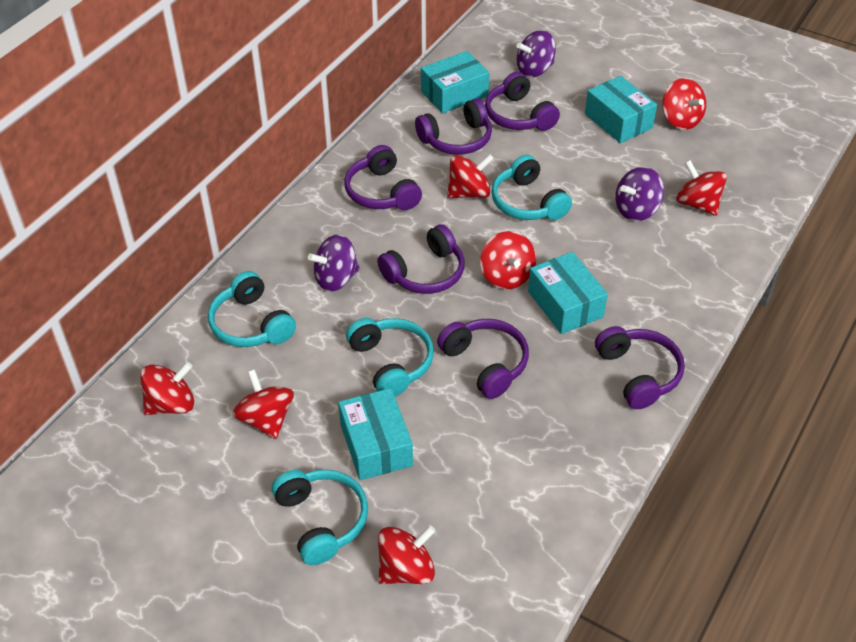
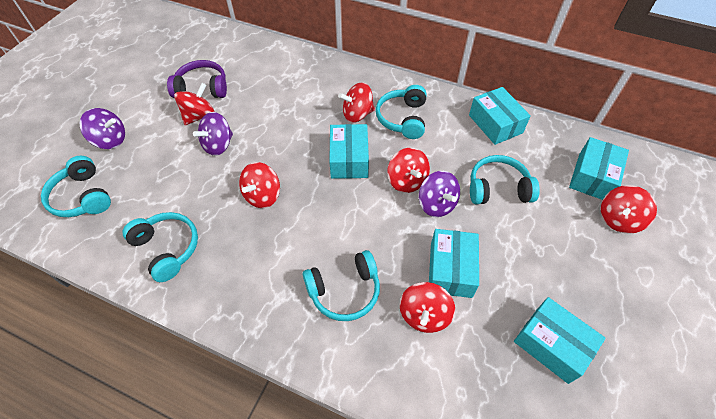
purple headphones: 6 -> 1
red spinning top: 7 -> 6
turquoise box: 4 -> 5
turquoise headphones: 4 -> 5

